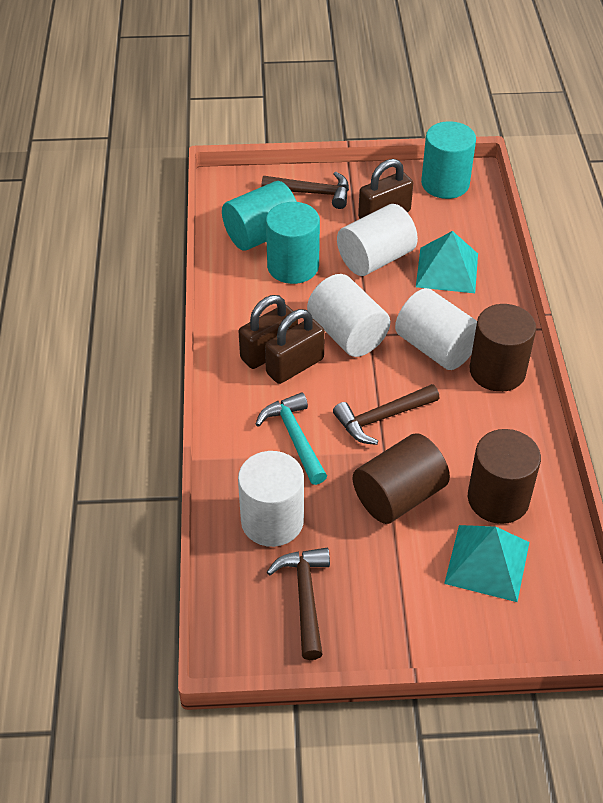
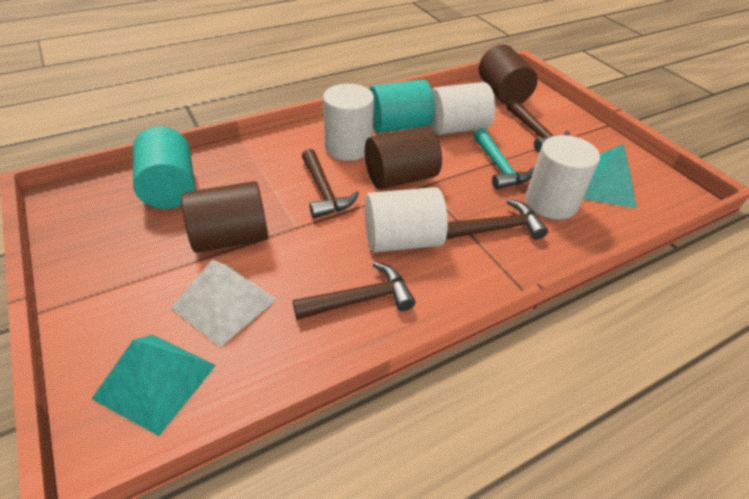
brown hammer: 3 -> 4
brown padlock: 3 -> 0
turquoise cylinder: 3 -> 2
white pyramid: 0 -> 1

